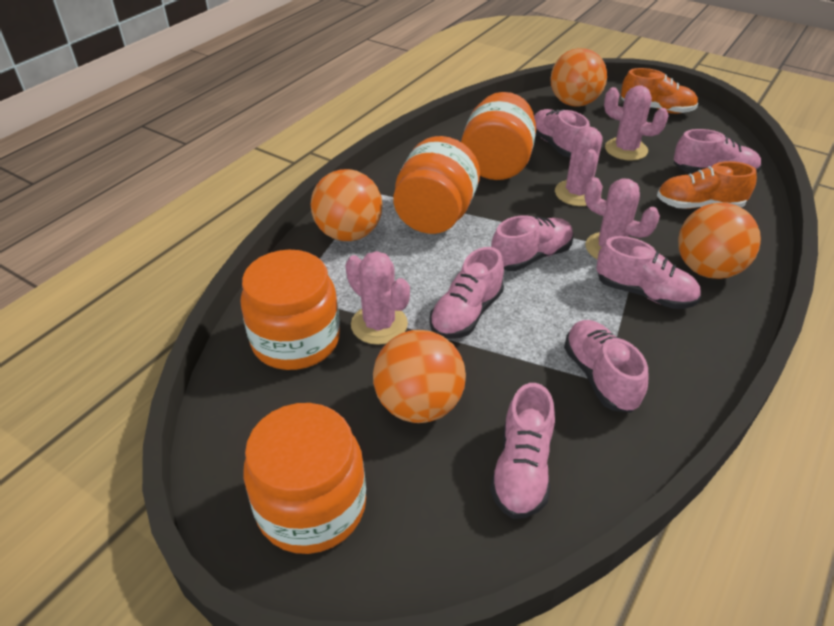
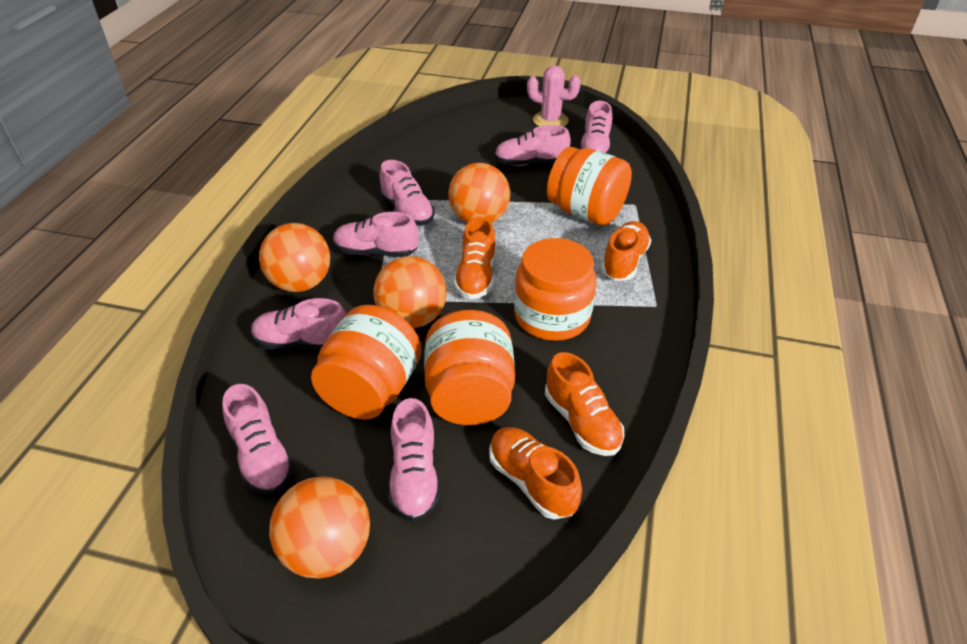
orange shoe: 2 -> 4
pink cactus: 4 -> 1

